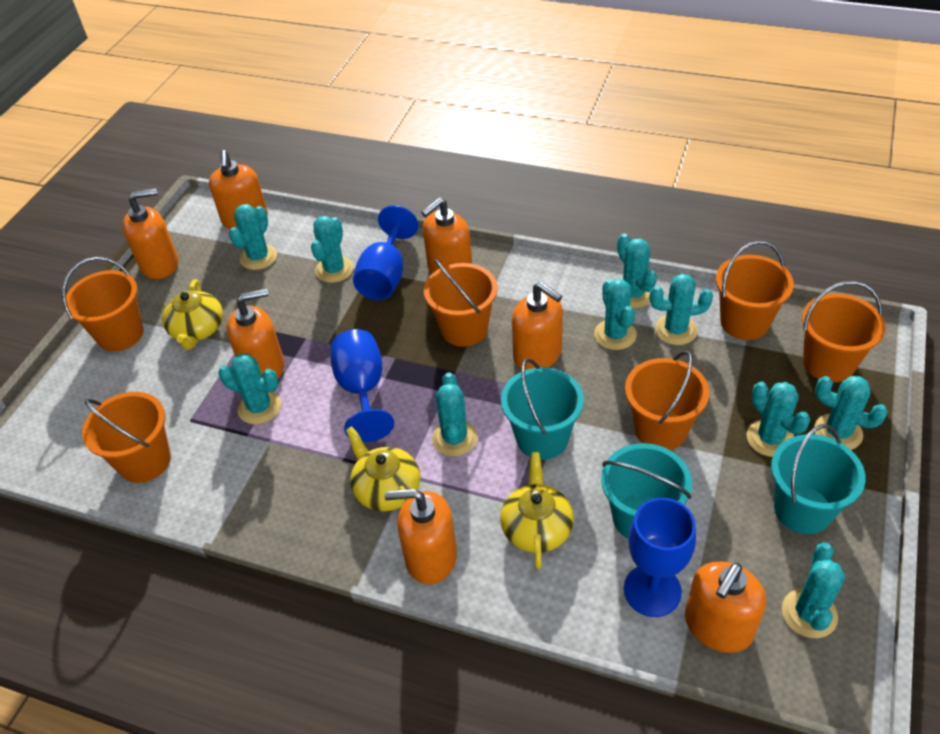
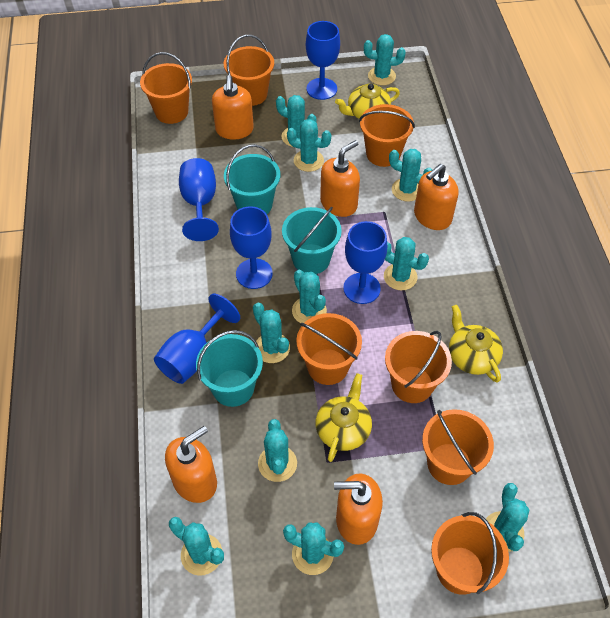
blue goblet: 3 -> 5
orange bucket: 6 -> 7
orange soap dispenser: 7 -> 5
turquoise cactus: 10 -> 11

